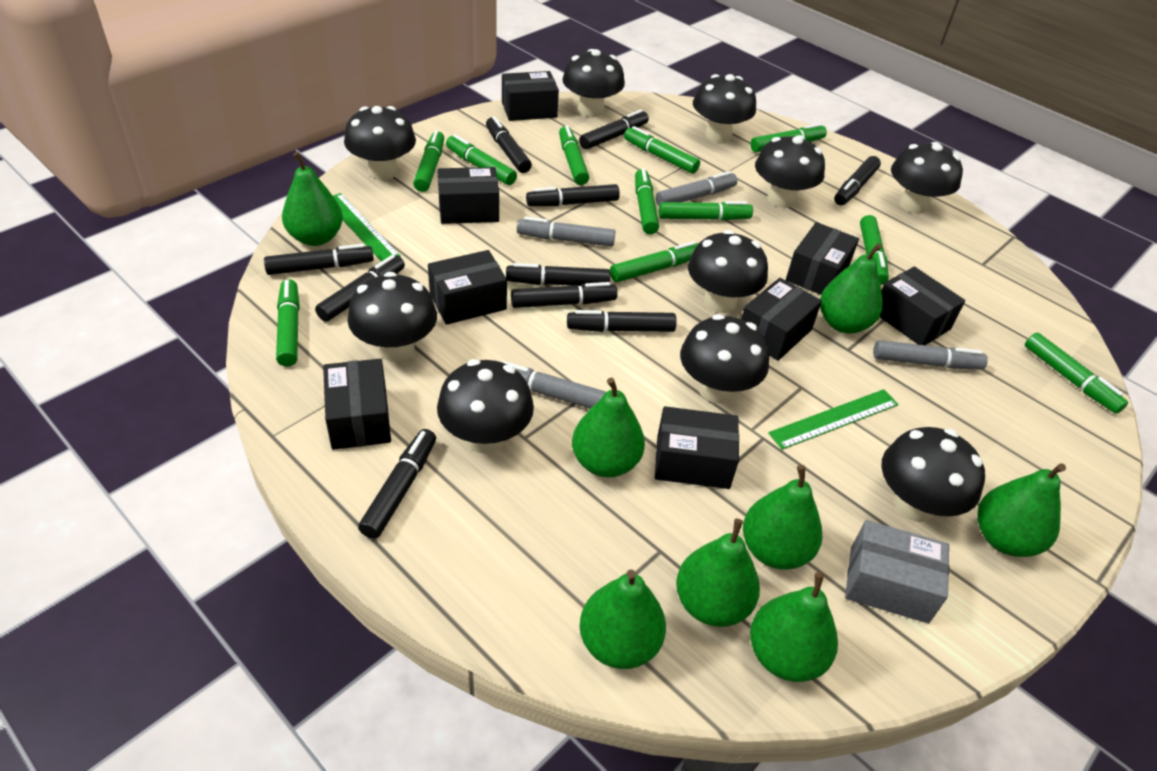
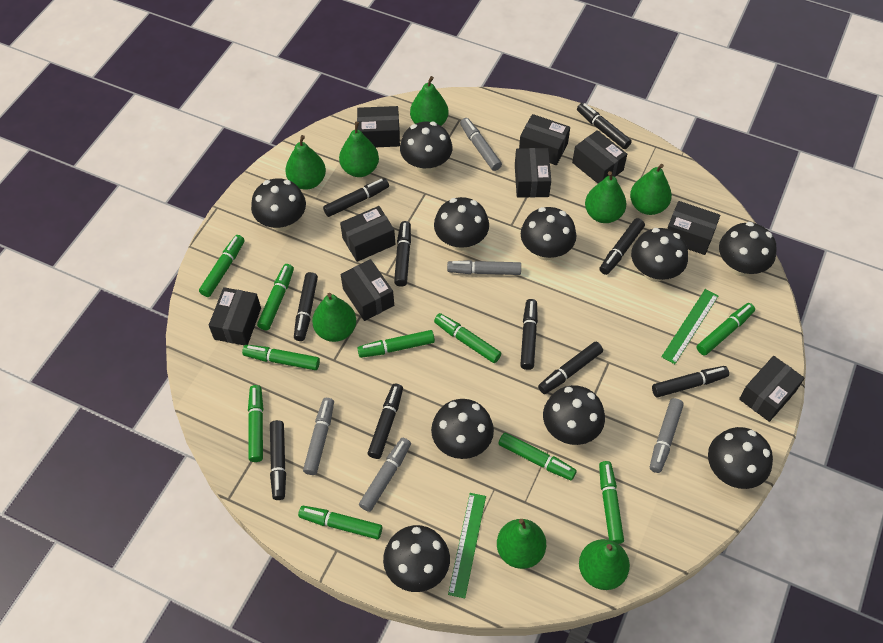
black box: 8 -> 9
green marker: 11 -> 10
grey box: 1 -> 0
grey marker: 4 -> 5

